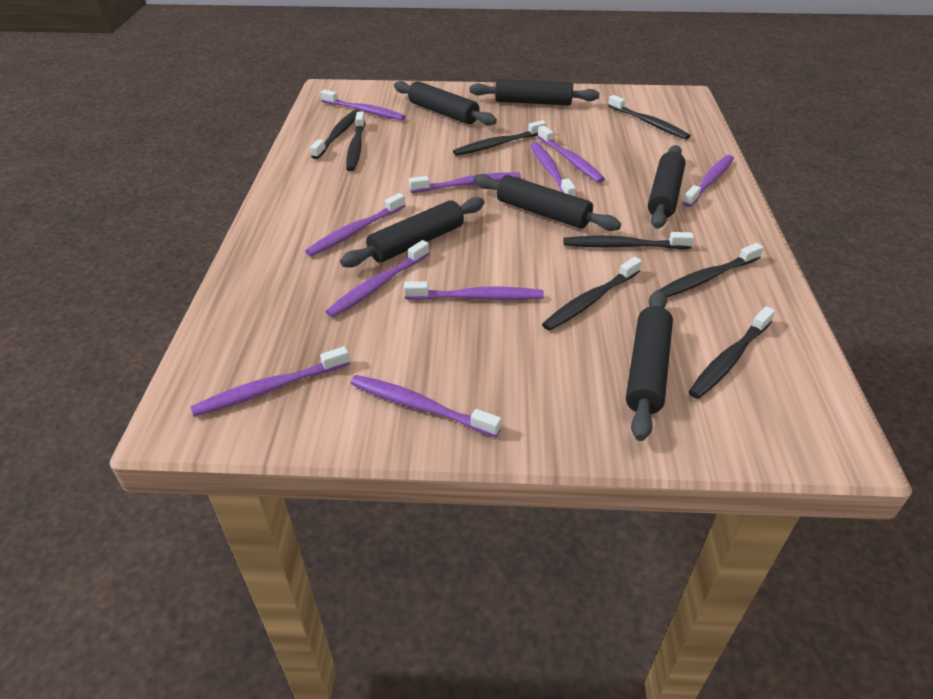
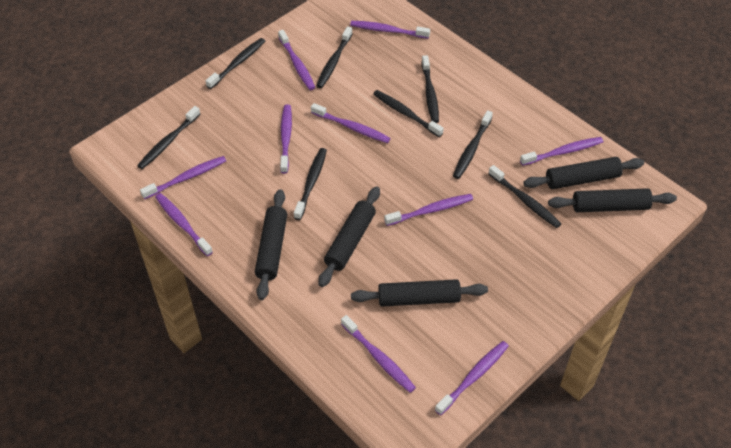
black rolling pin: 6 -> 5

